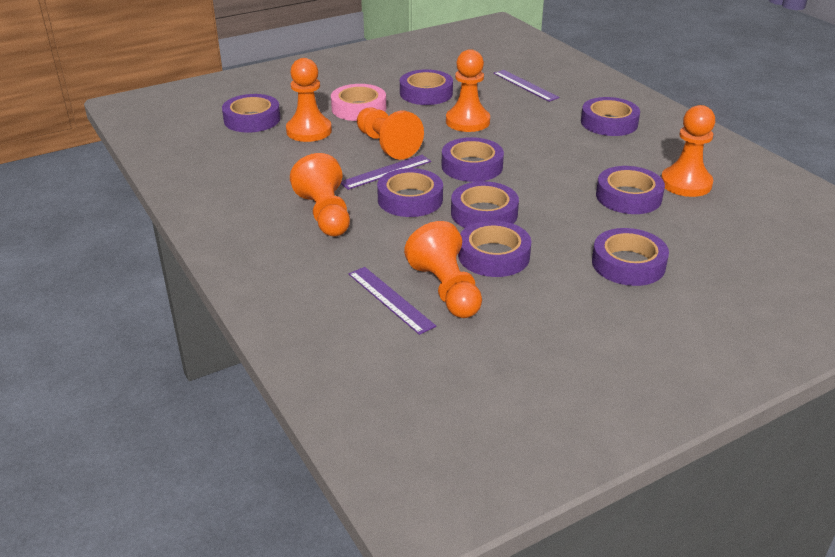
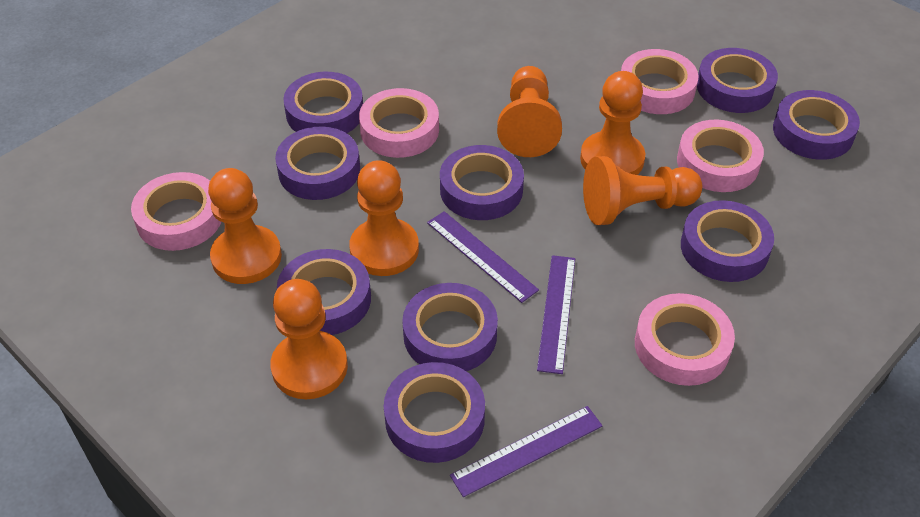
pink tape: 1 -> 5

